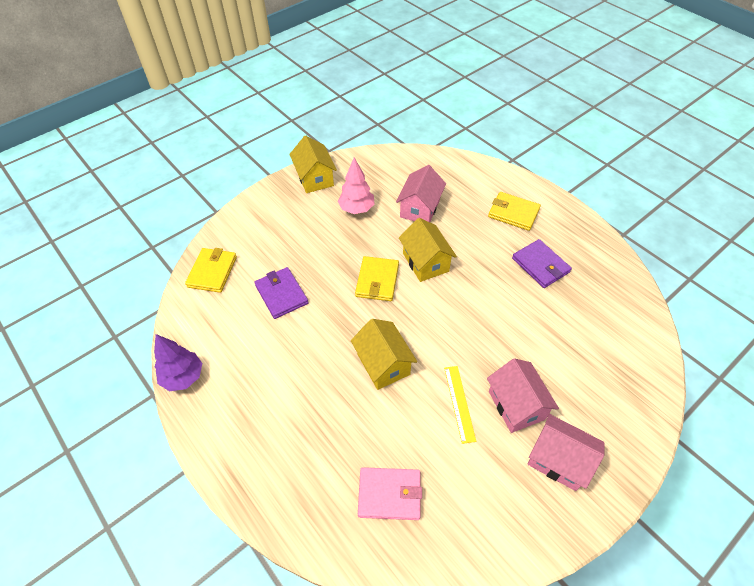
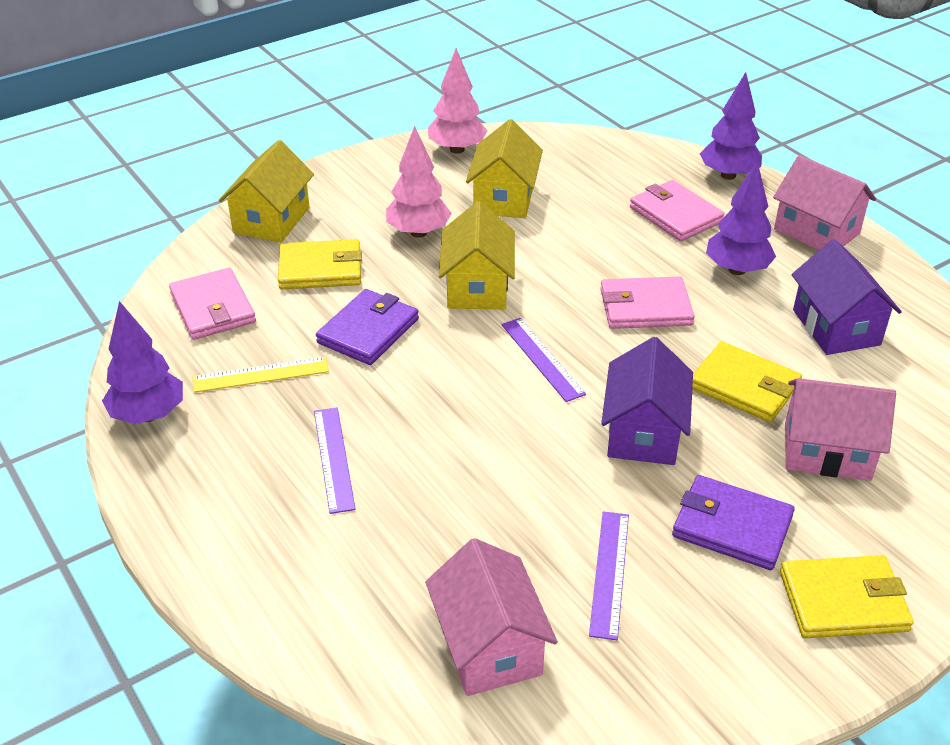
pink tree: 1 -> 2
pink wallet: 1 -> 3
purple house: 0 -> 2
purple ruler: 0 -> 3
purple tree: 1 -> 3

